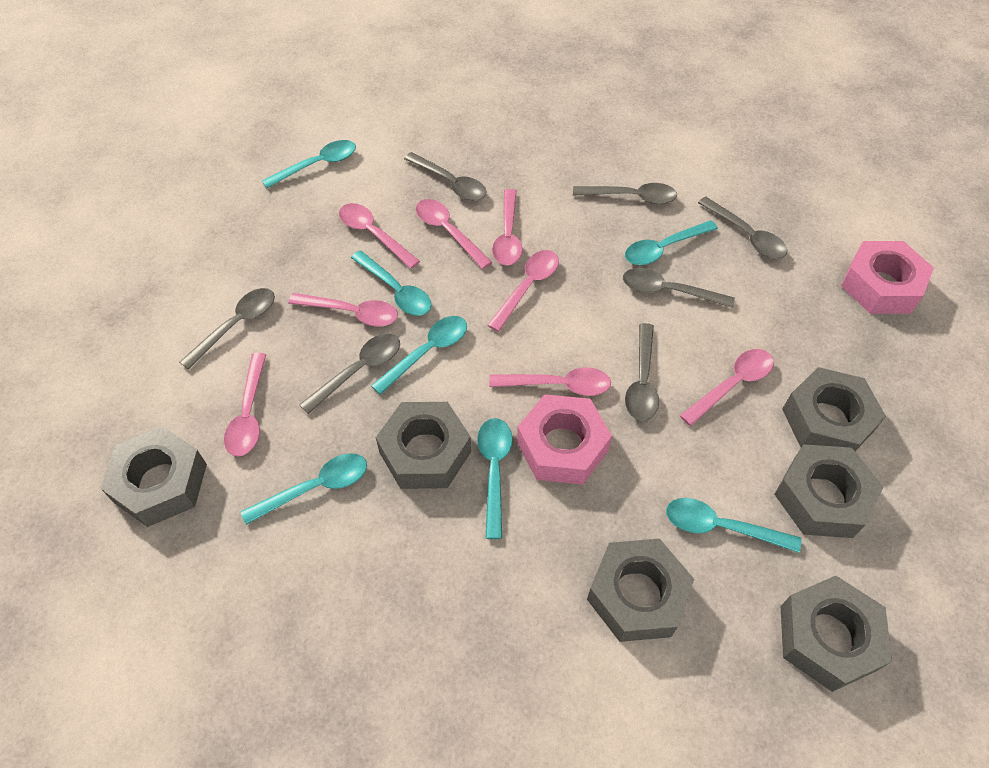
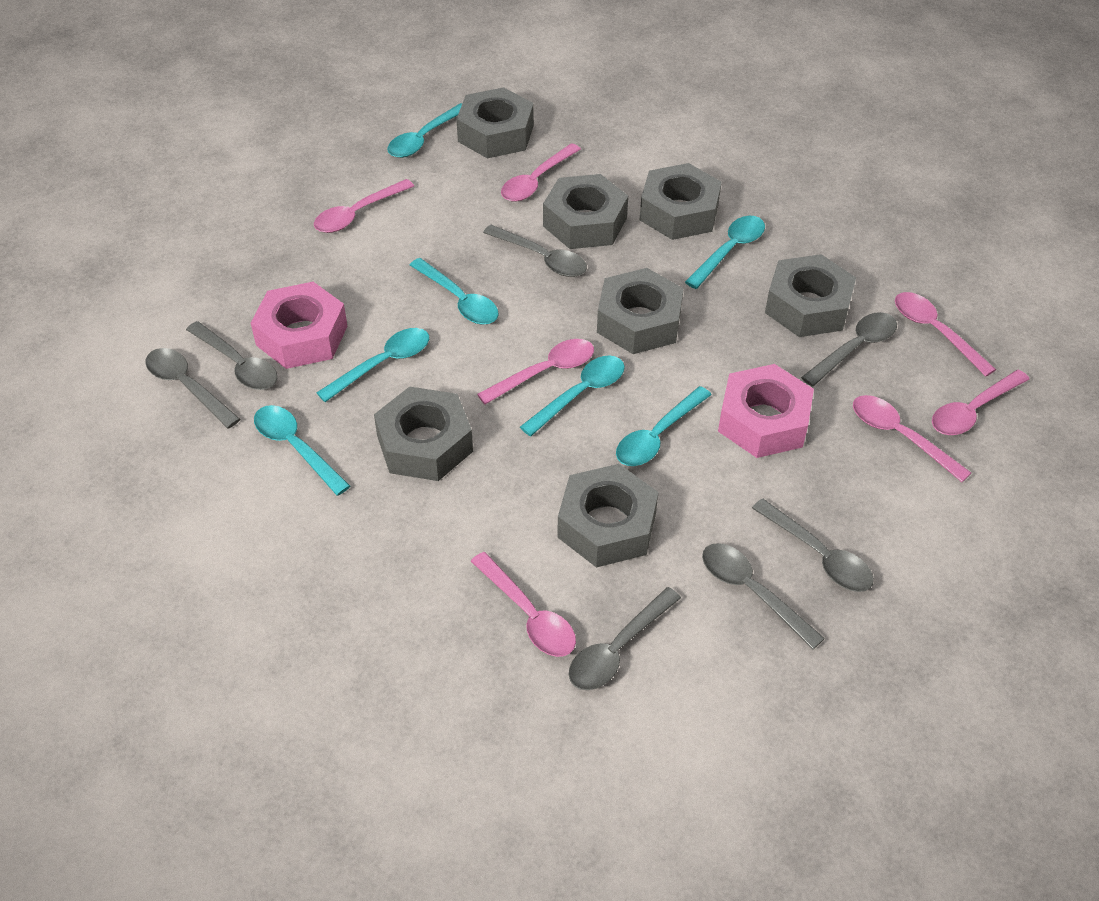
grey nut: 6 -> 7
pink spoon: 8 -> 7

